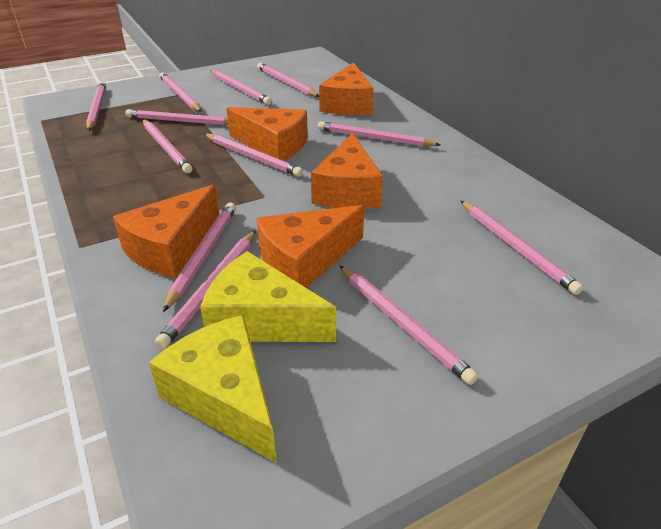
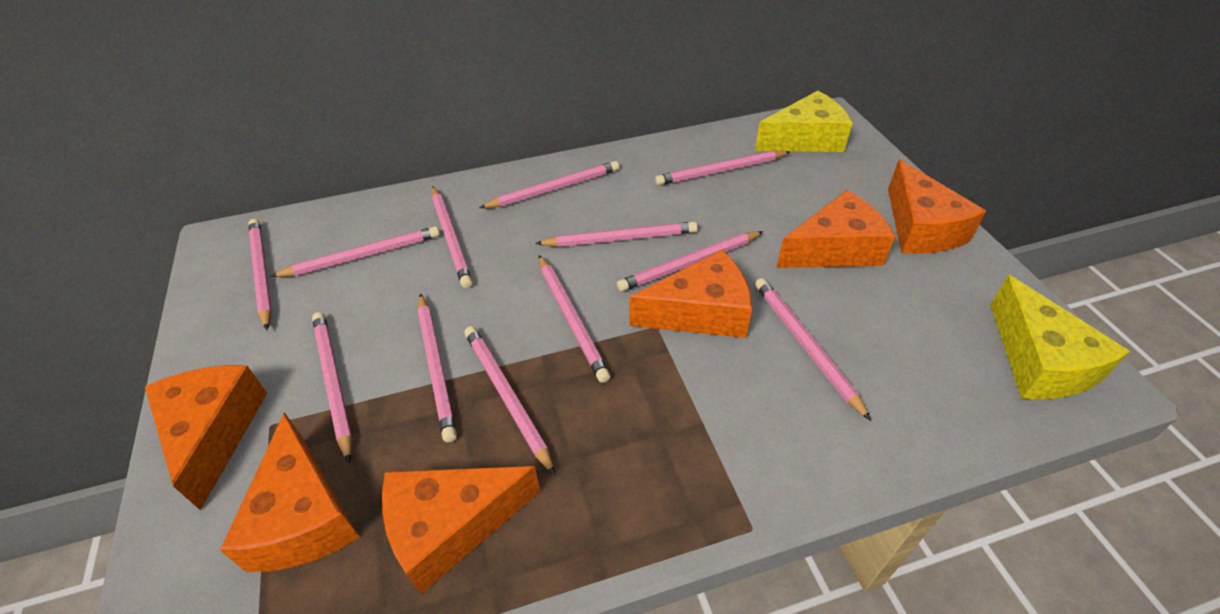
orange cheese: 5 -> 6

